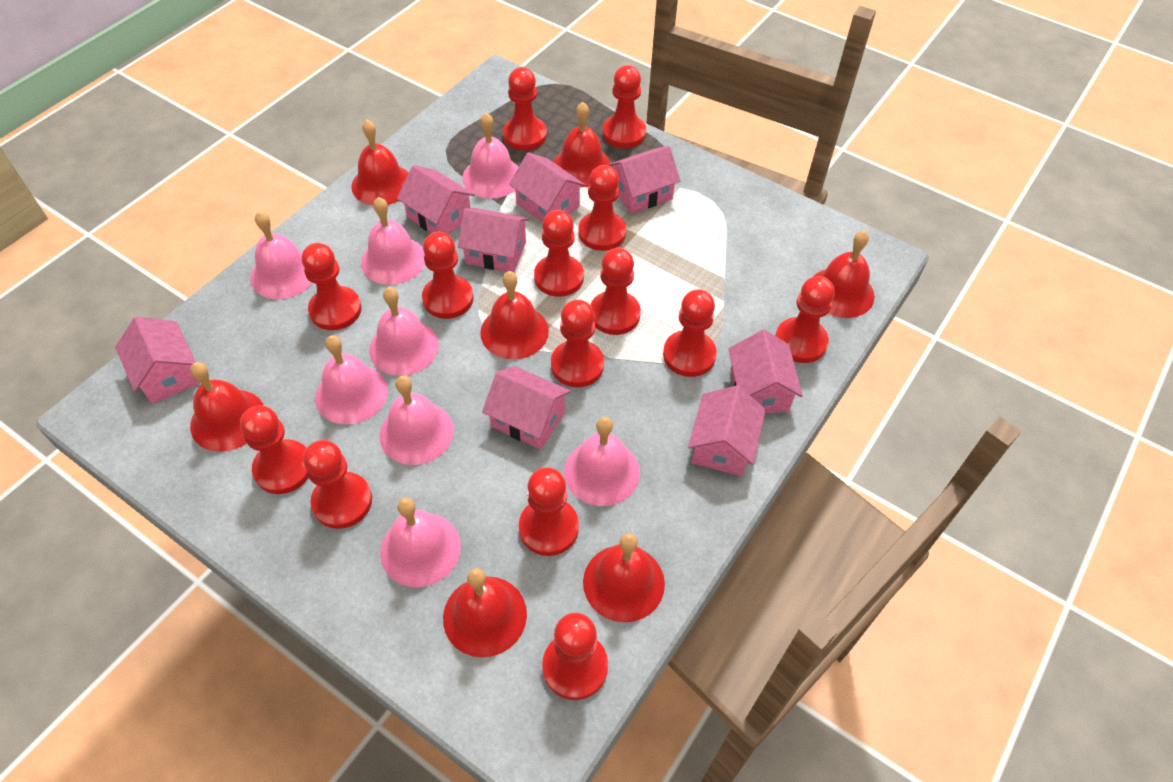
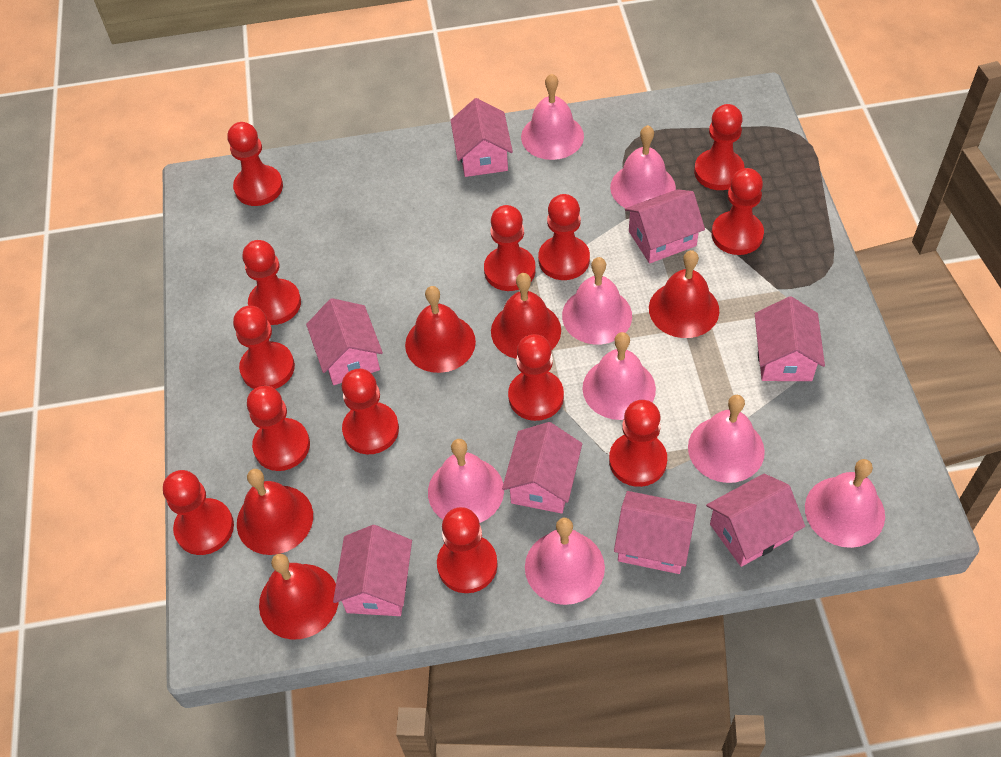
red bell: 7 -> 5
red pawn: 14 -> 13

